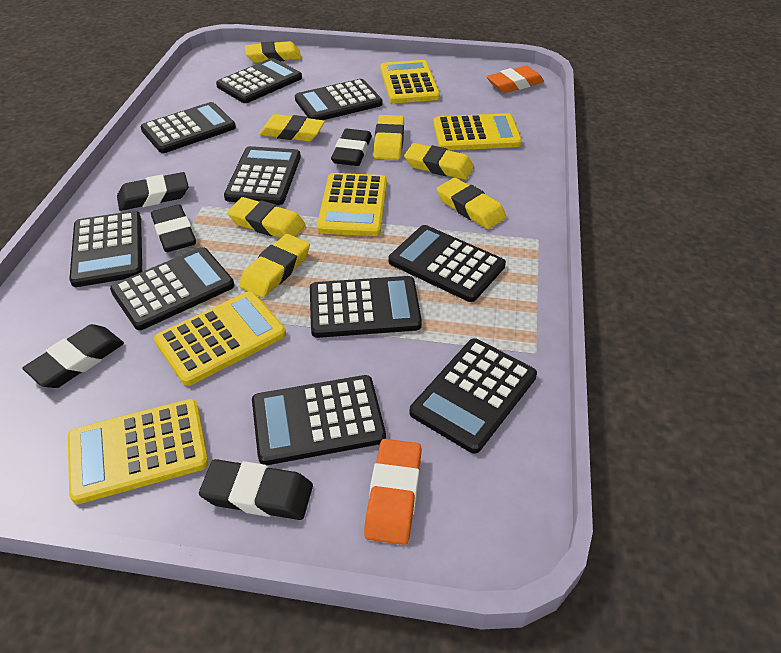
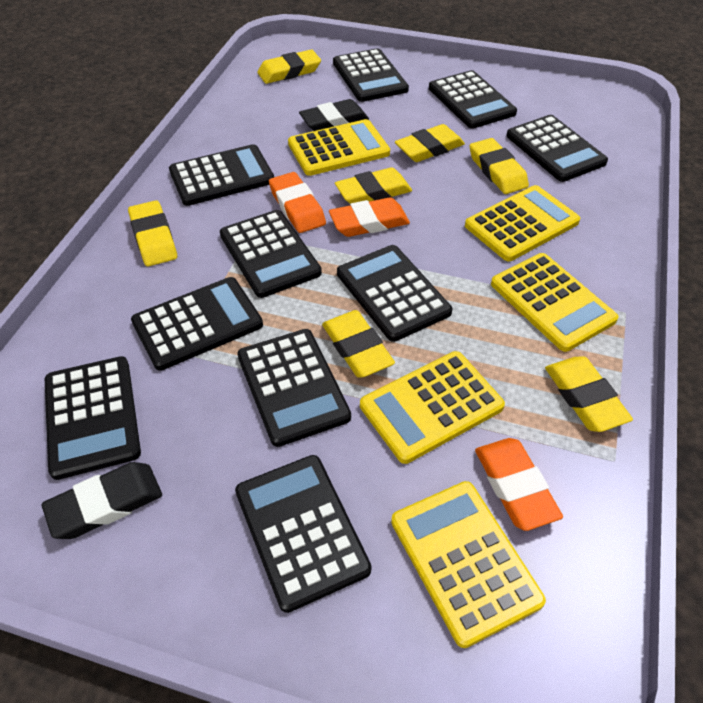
black eraser: 5 -> 2
orange eraser: 2 -> 3

